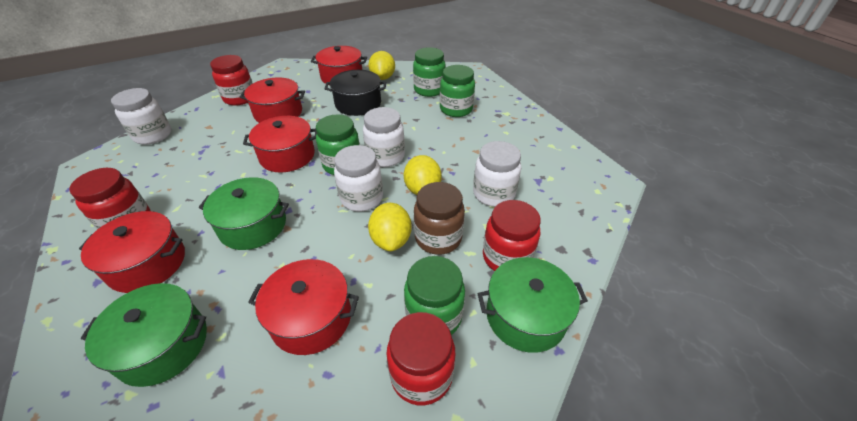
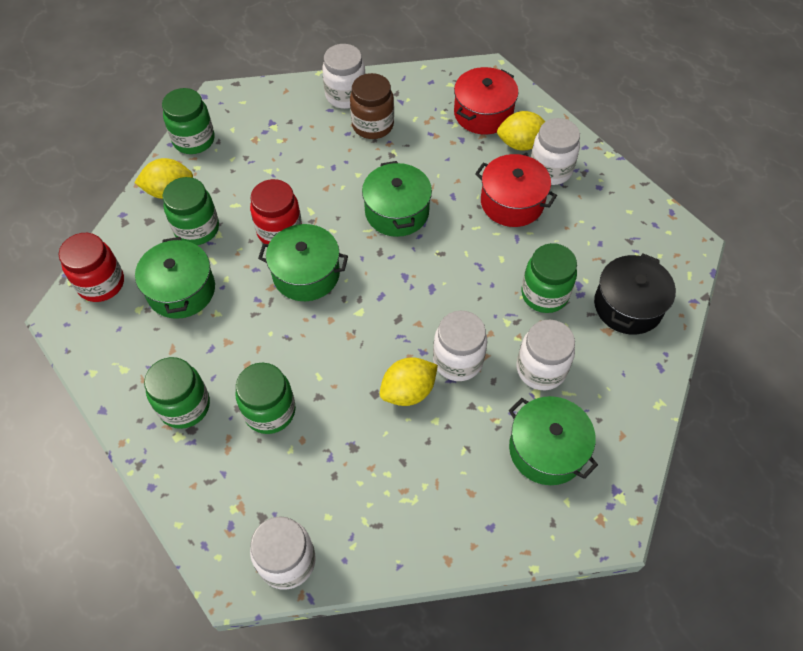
green jar: 4 -> 5
green pot: 3 -> 4
red jar: 4 -> 2
red pot: 5 -> 2
white jar: 4 -> 5

